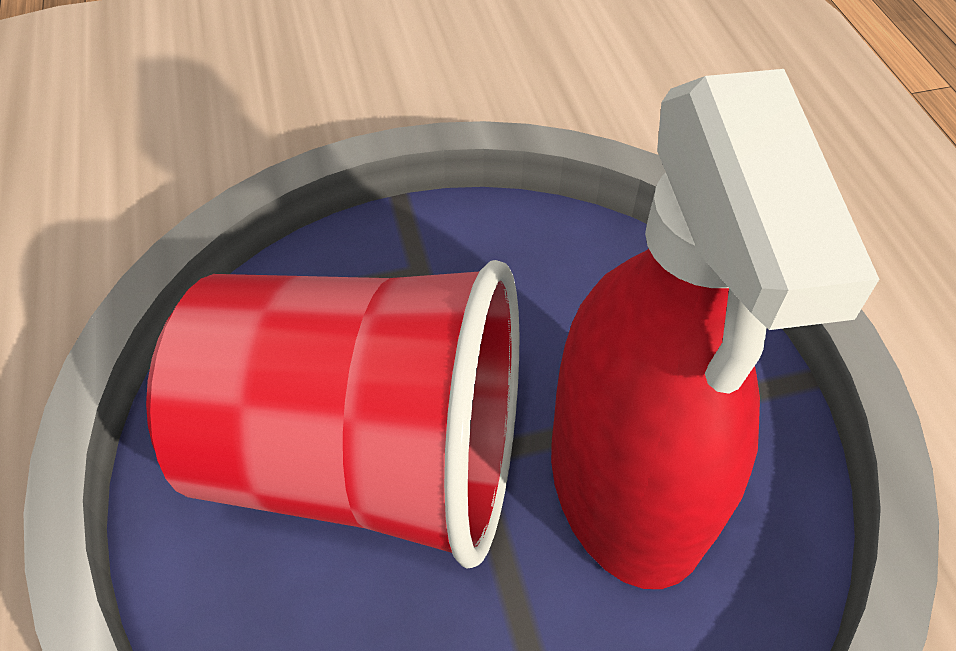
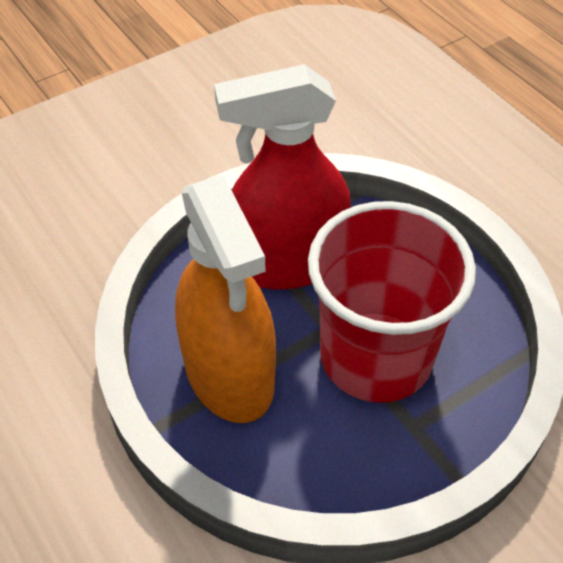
orange spray bottle: 0 -> 1

